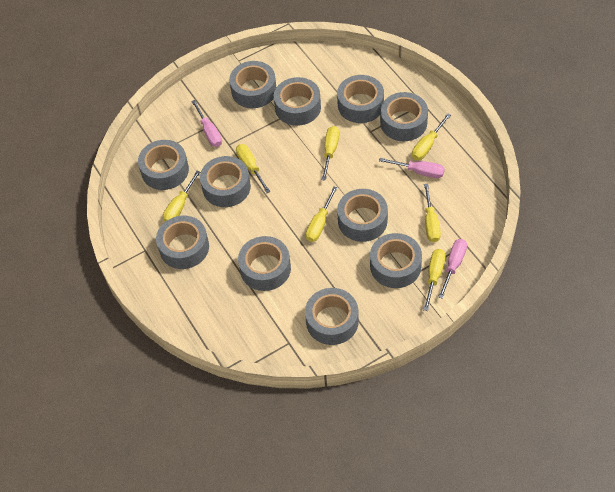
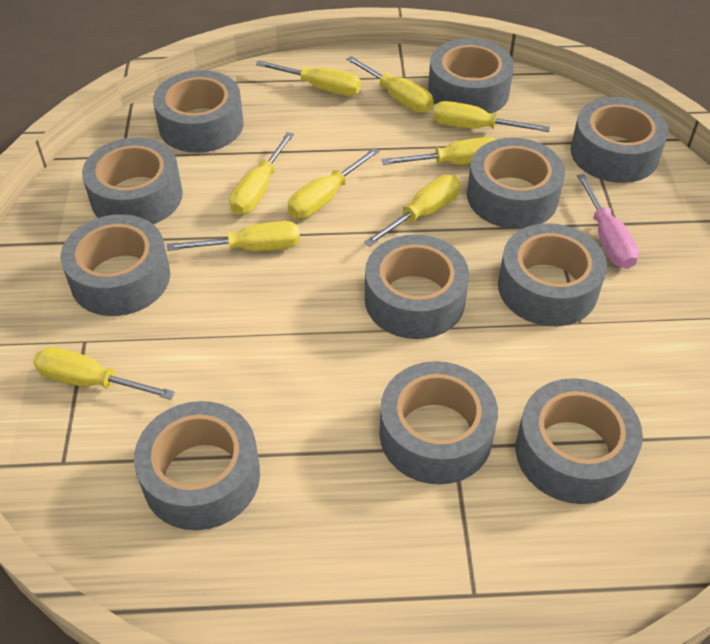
pink screwdriver: 3 -> 1
yellow screwdriver: 7 -> 9

